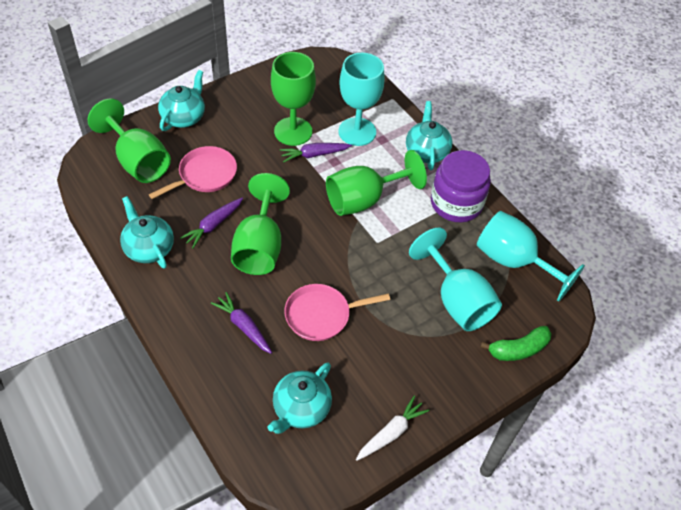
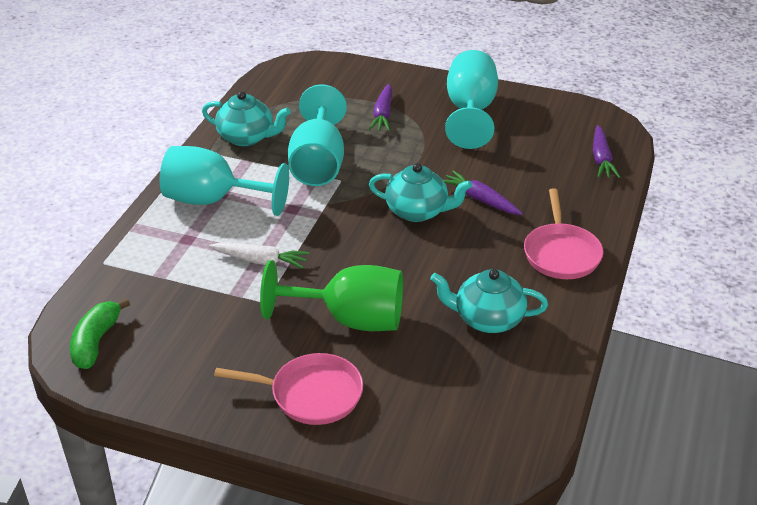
green goblet: 4 -> 1
purple jar: 1 -> 0
turquoise teapot: 4 -> 3

